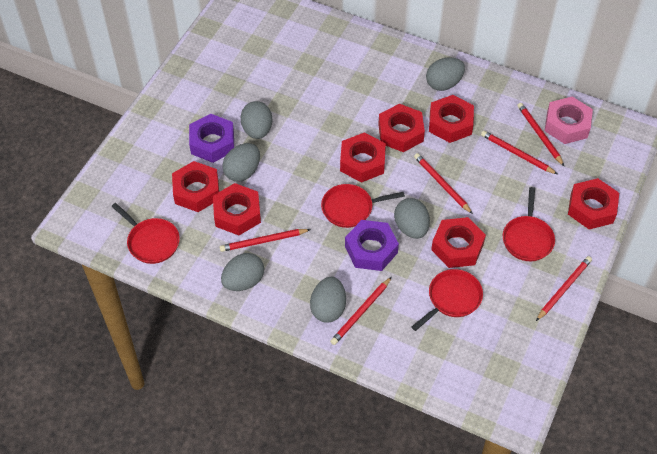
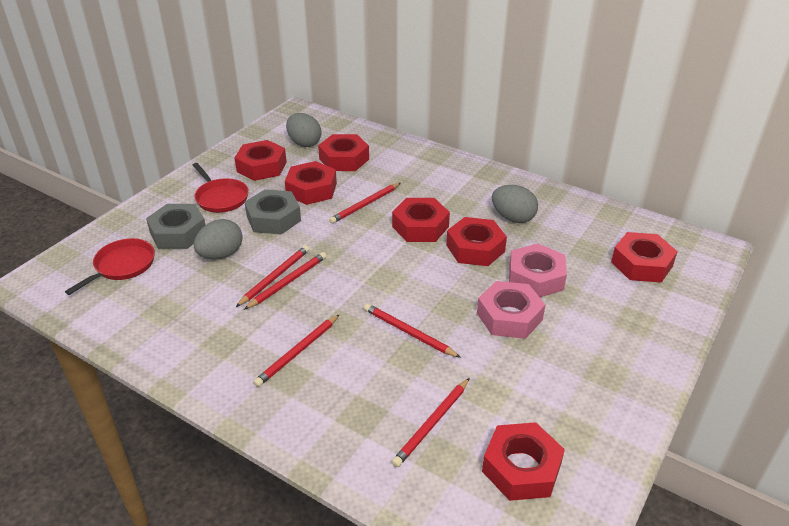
grey egg: 6 -> 3
grey nut: 0 -> 2
pink nut: 1 -> 2
purple nut: 2 -> 0
red pan: 4 -> 2

